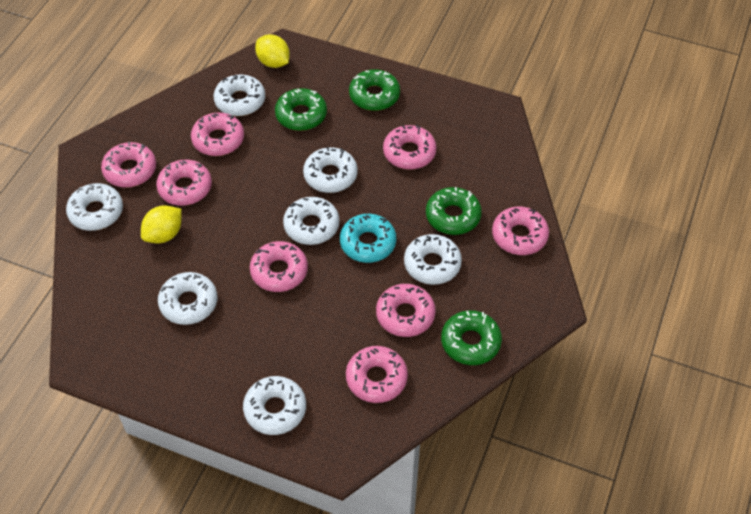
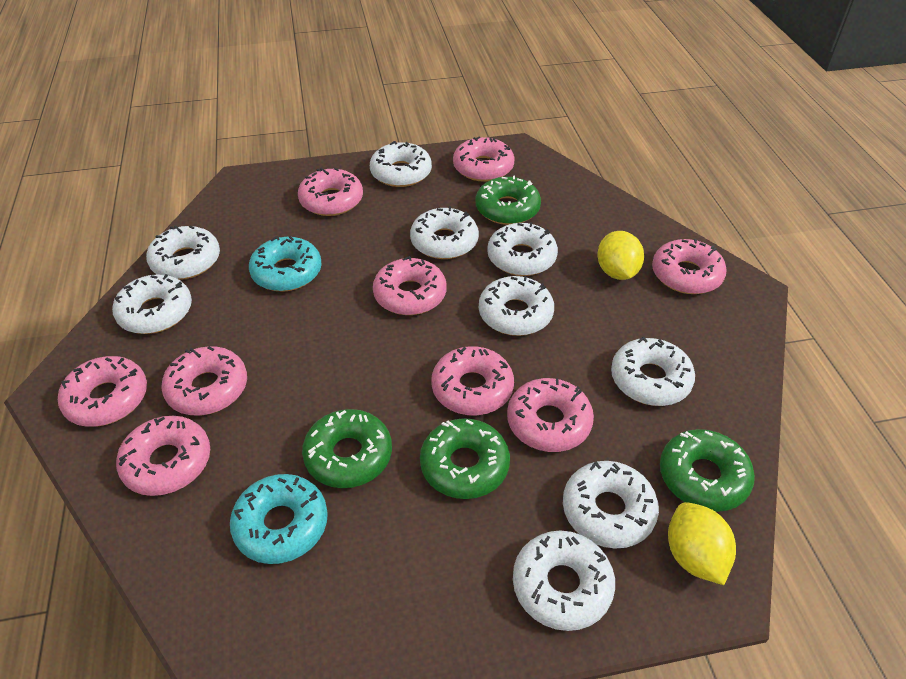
pink donut: 8 -> 9
turquoise donut: 1 -> 2
white donut: 7 -> 9

